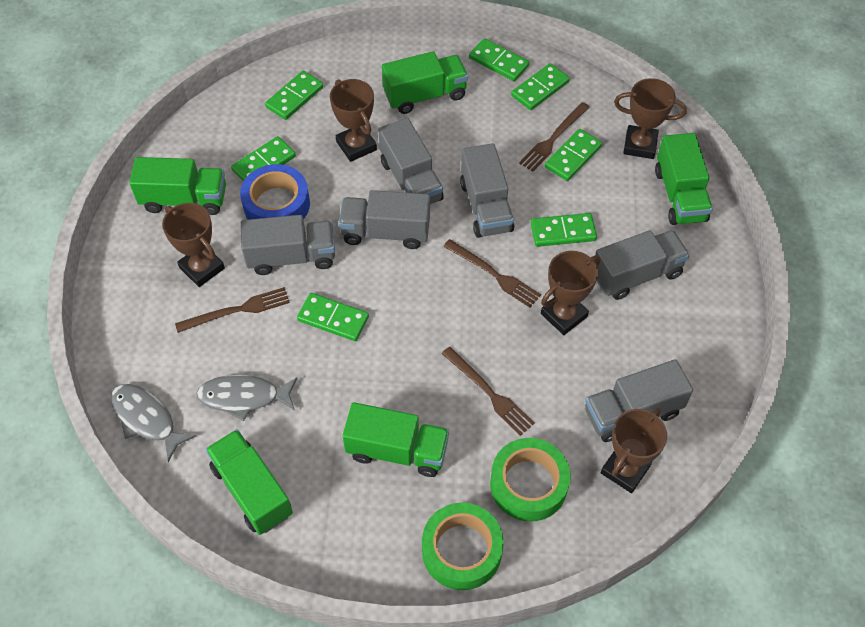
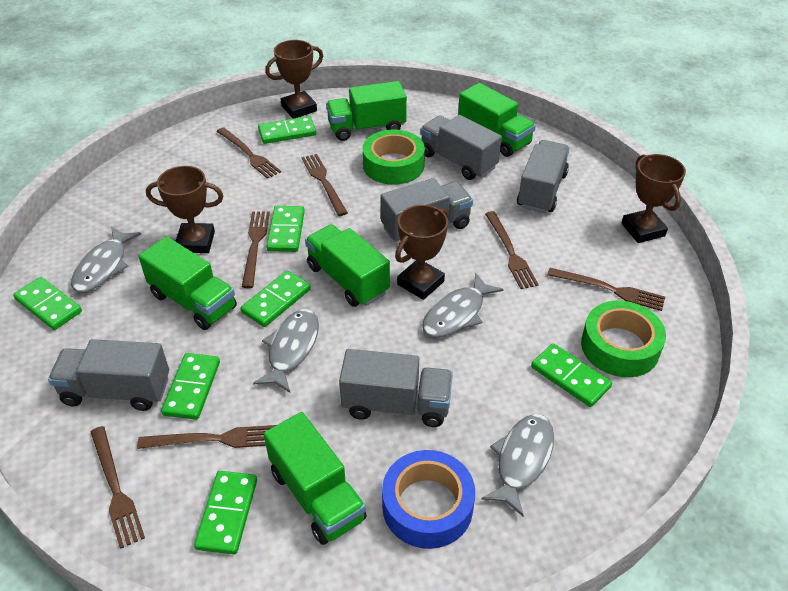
brown fork: 4 -> 7
brown trophy: 5 -> 4
grey fish: 2 -> 4
grey truck: 6 -> 5

